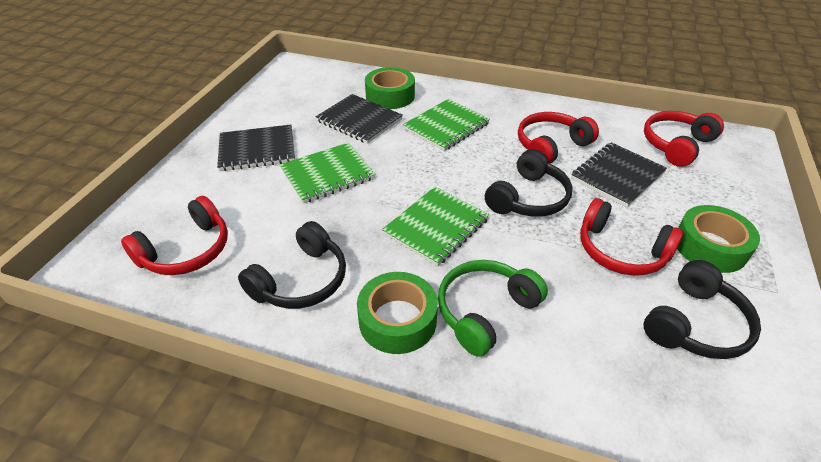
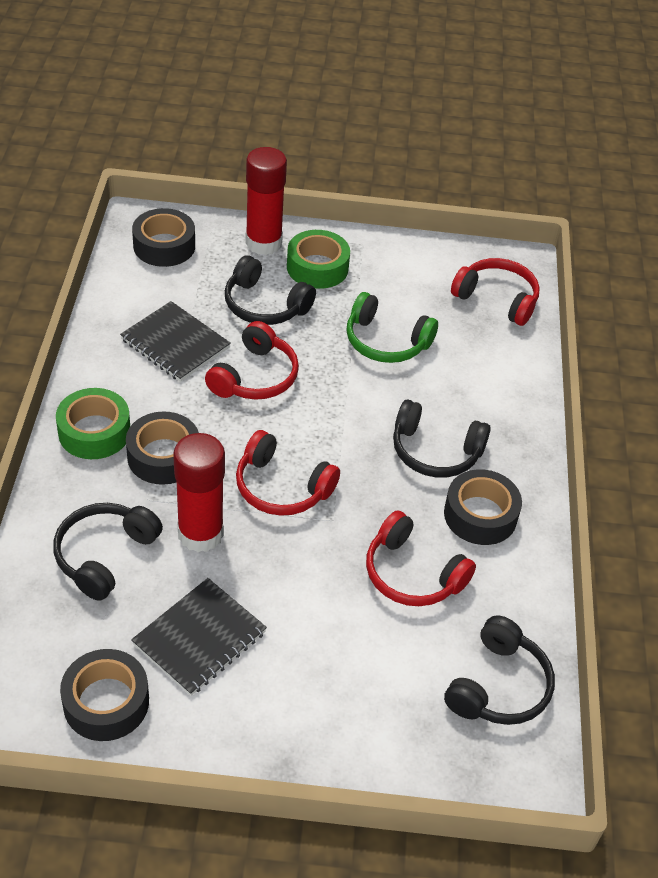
black headphones: 3 -> 4
black notebook: 3 -> 2
black tape: 0 -> 4
green notebook: 3 -> 0
green tape: 3 -> 2
red glue stick: 0 -> 2

